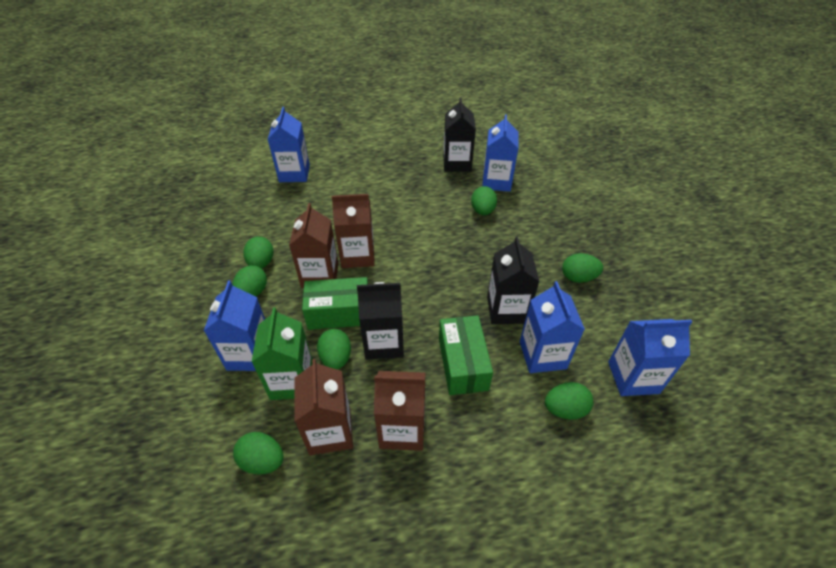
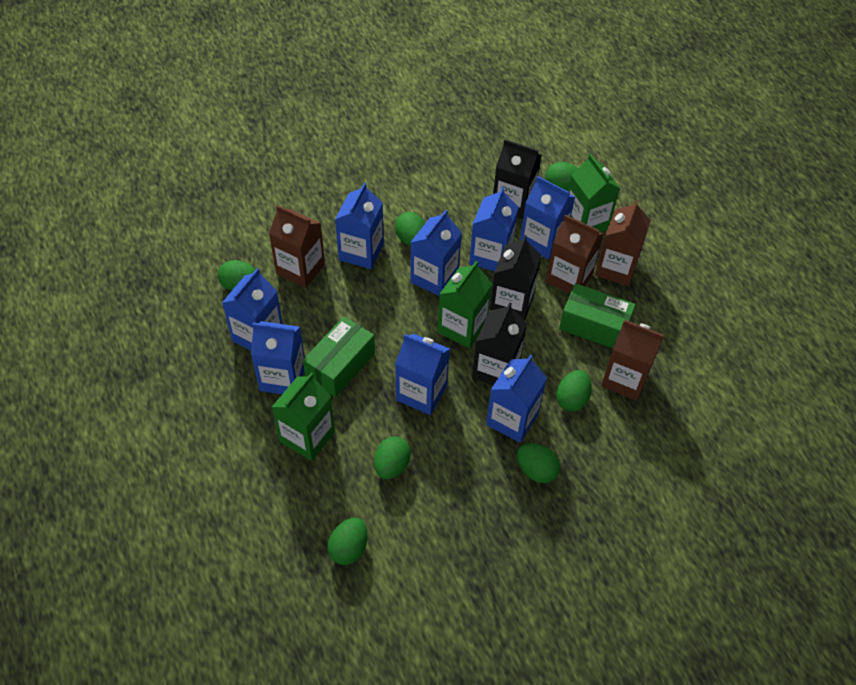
blue carton: 5 -> 8
green carton: 1 -> 3

